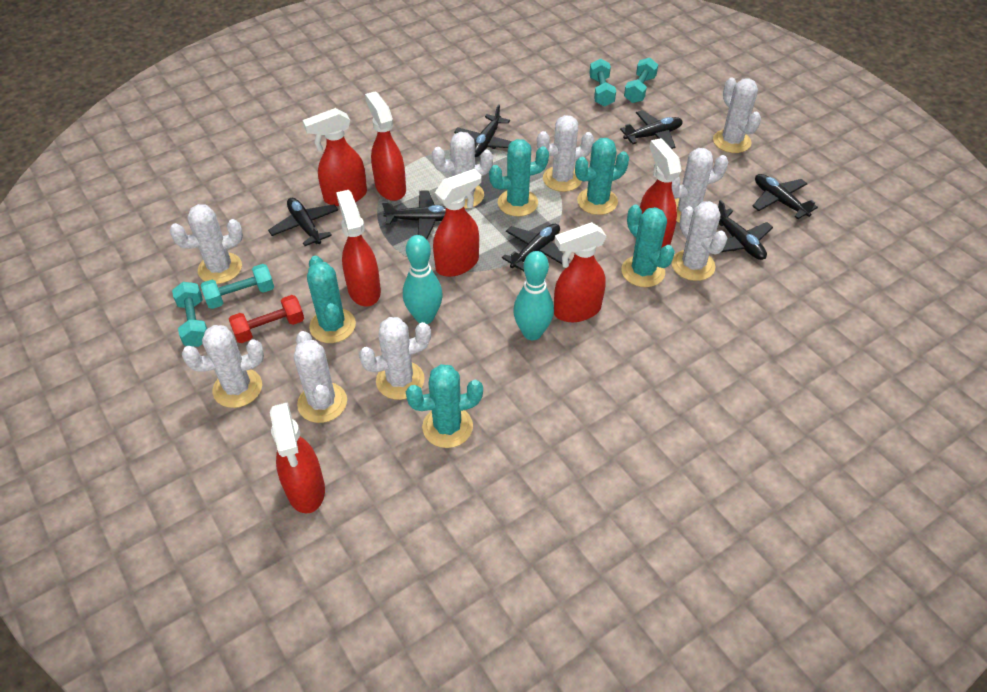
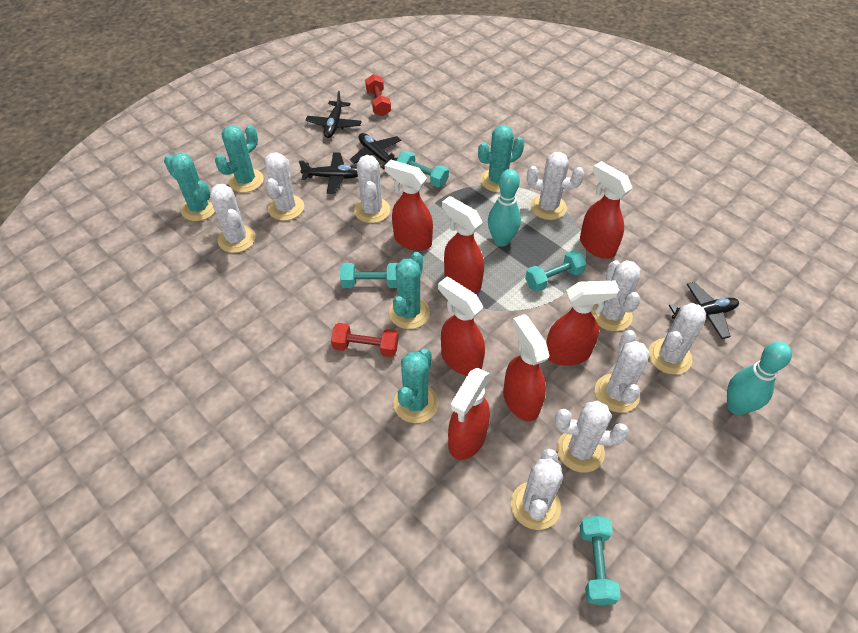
black plane: 7 -> 4
red dumbbell: 1 -> 2

